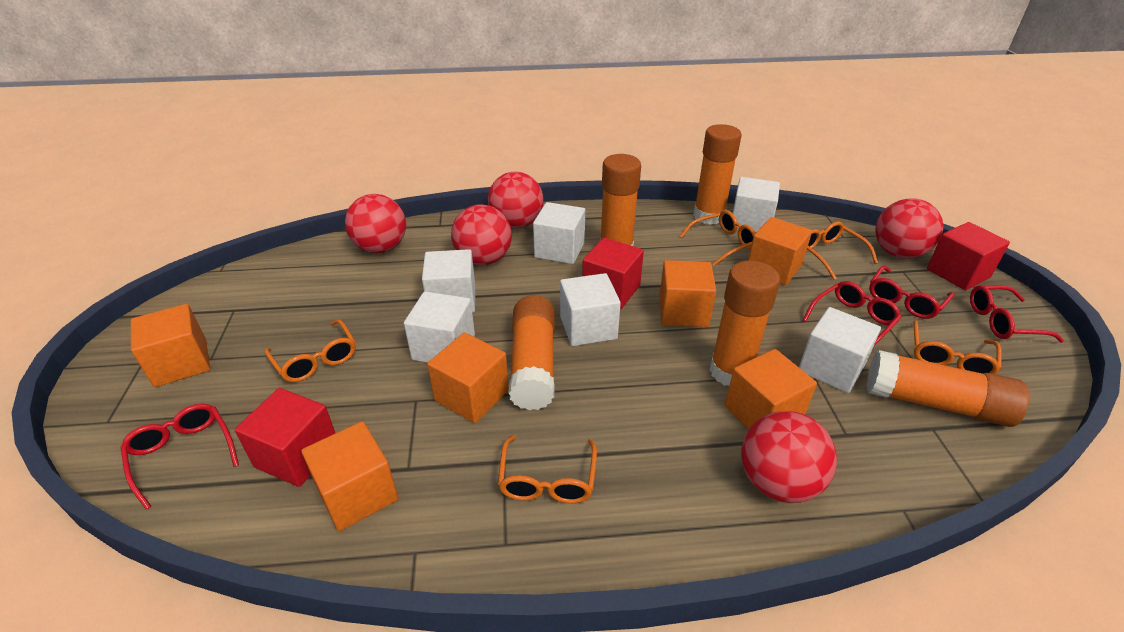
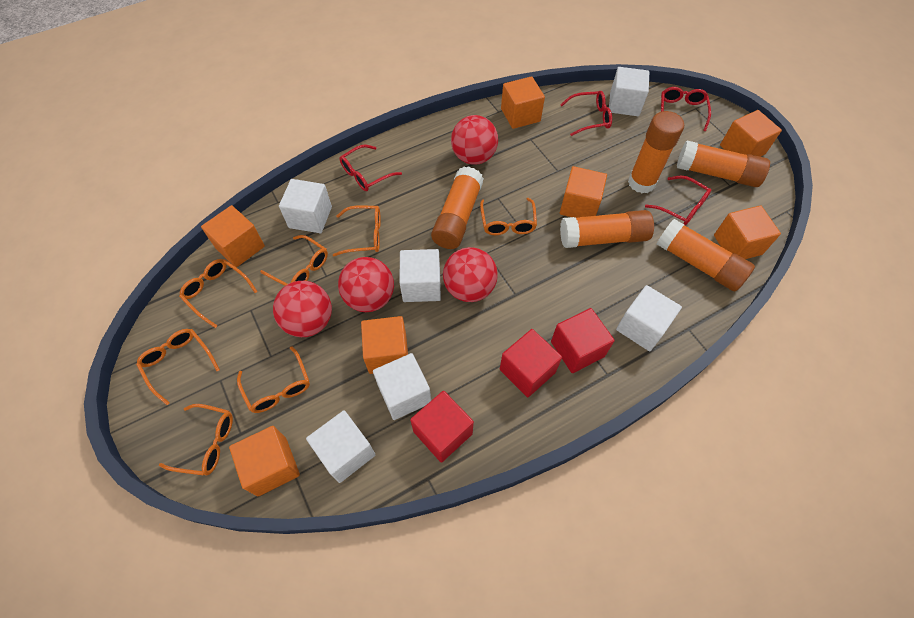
orange cube: 6 -> 7
orange glasses: 5 -> 7
red ball: 5 -> 4

